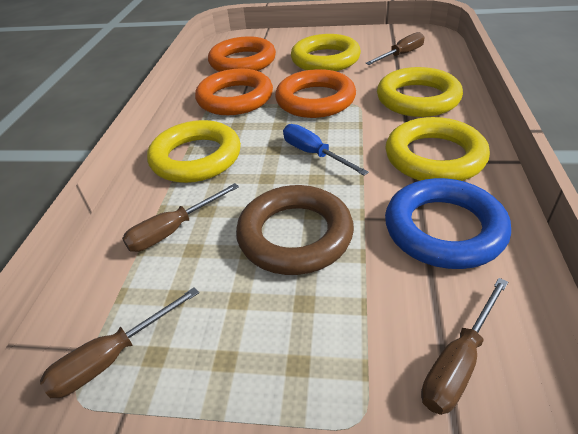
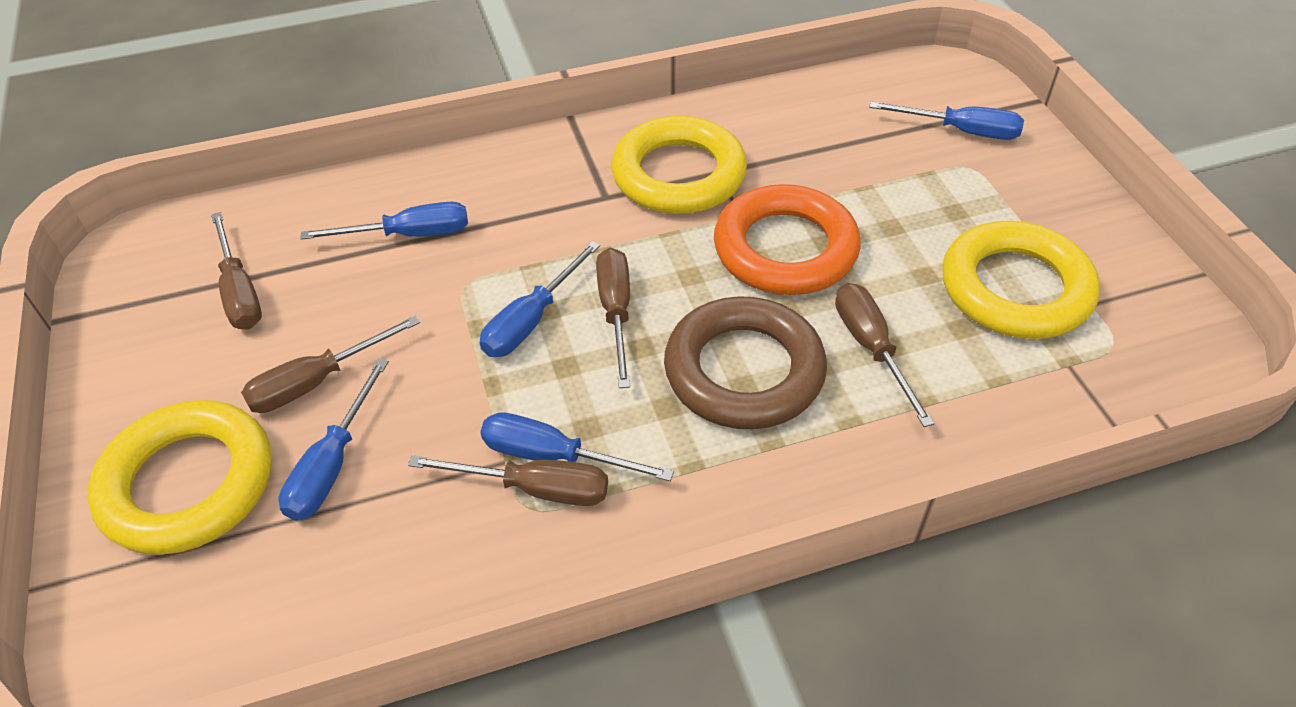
blue ring: 1 -> 0
blue screwdriver: 1 -> 5
brown screwdriver: 4 -> 5
orange ring: 3 -> 1
yellow ring: 4 -> 3

